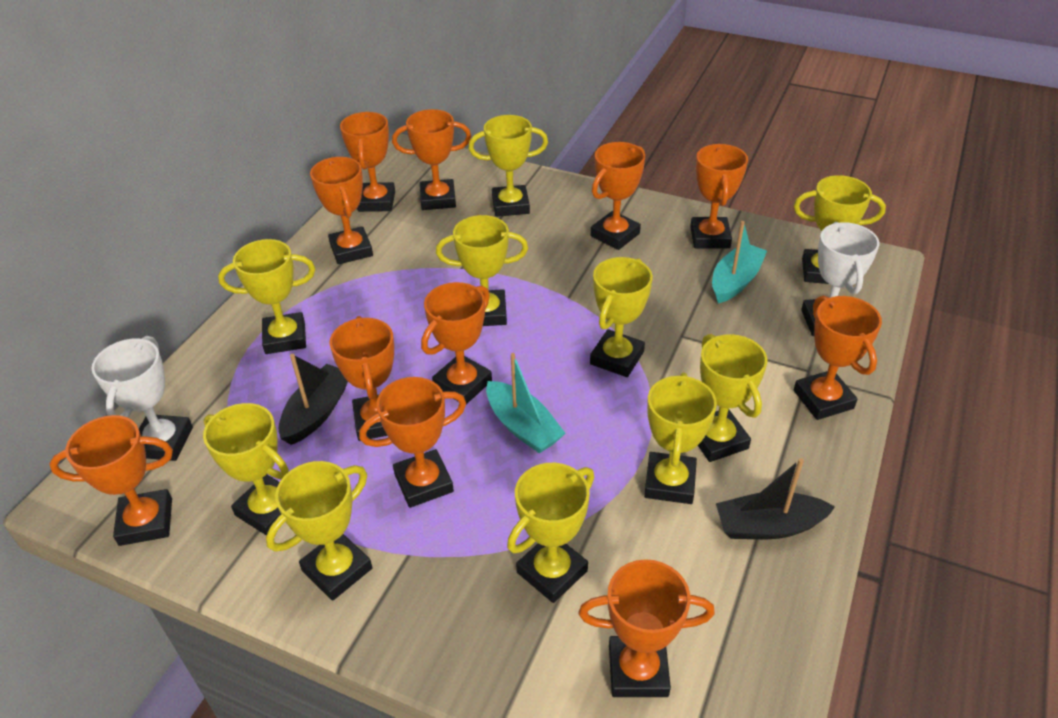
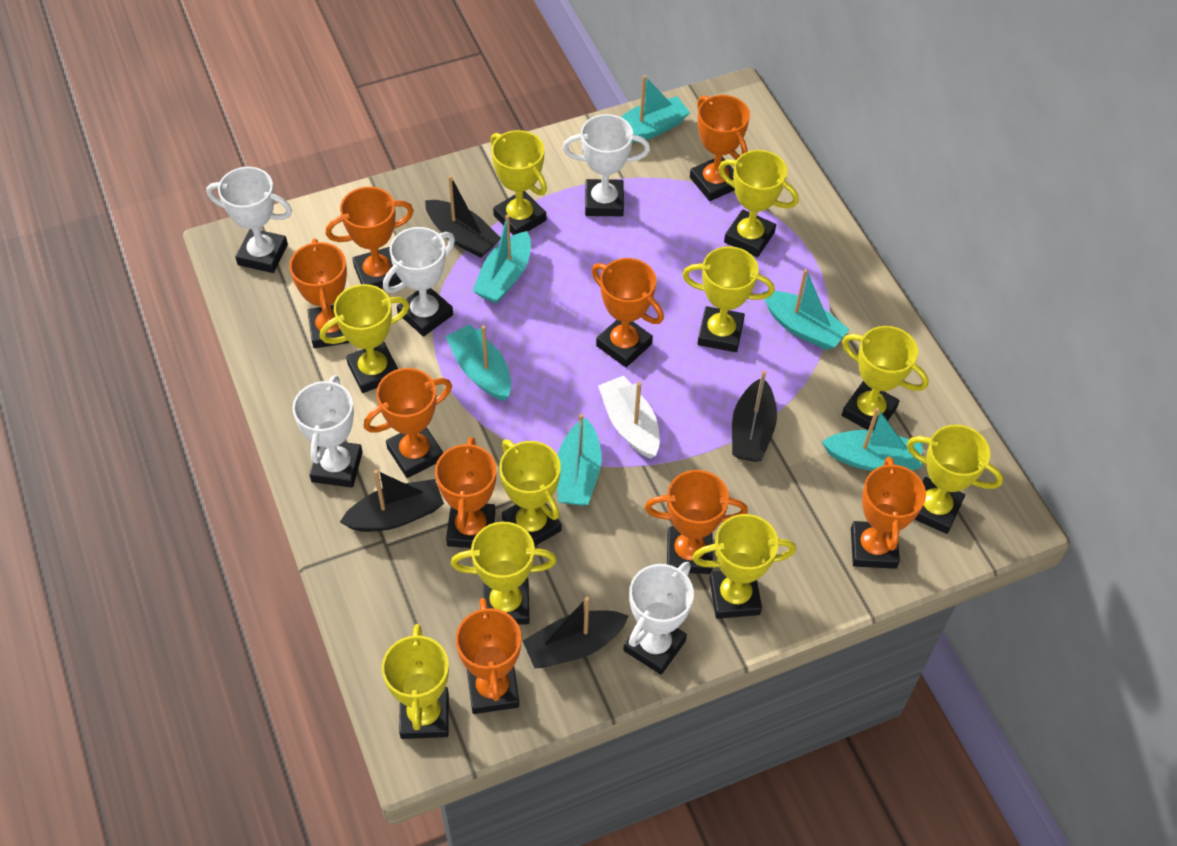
black boat: 2 -> 4
orange trophy: 11 -> 9
turquoise boat: 2 -> 6
white boat: 0 -> 1
white trophy: 2 -> 5

